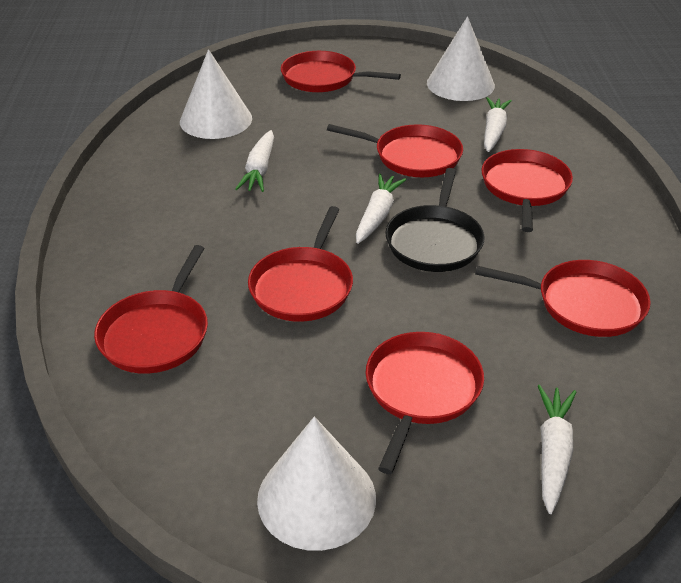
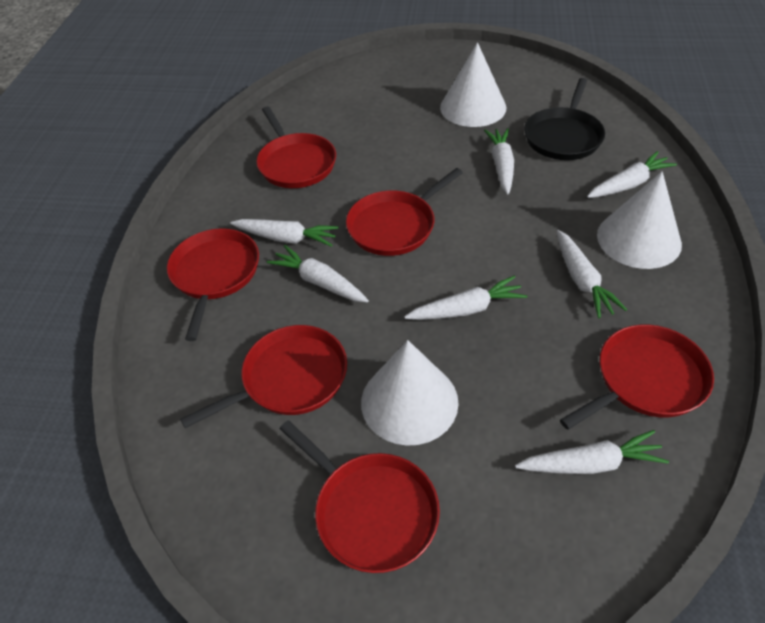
red pan: 7 -> 6
white carrot: 4 -> 7

